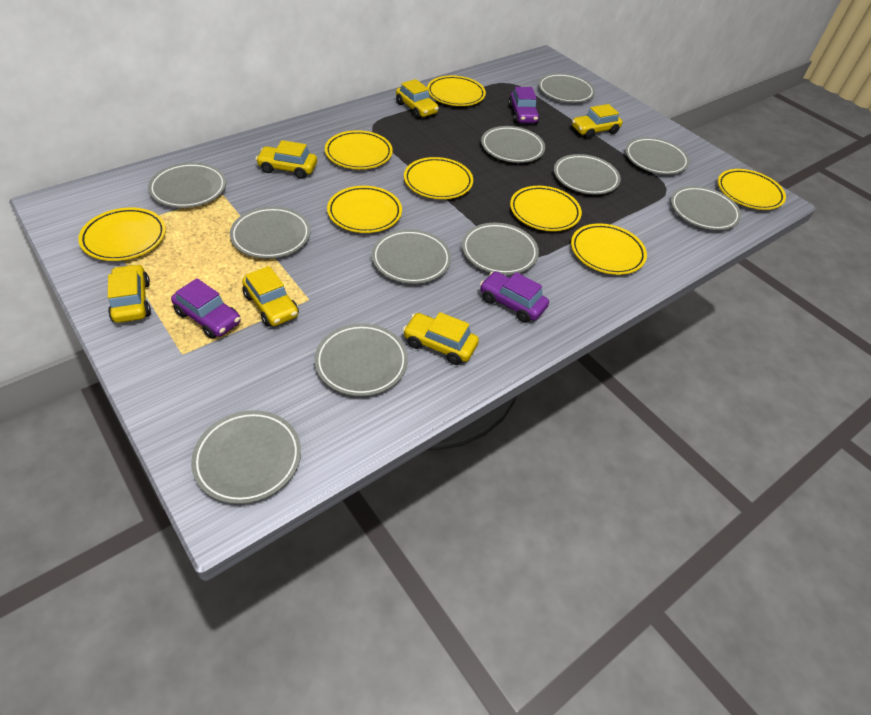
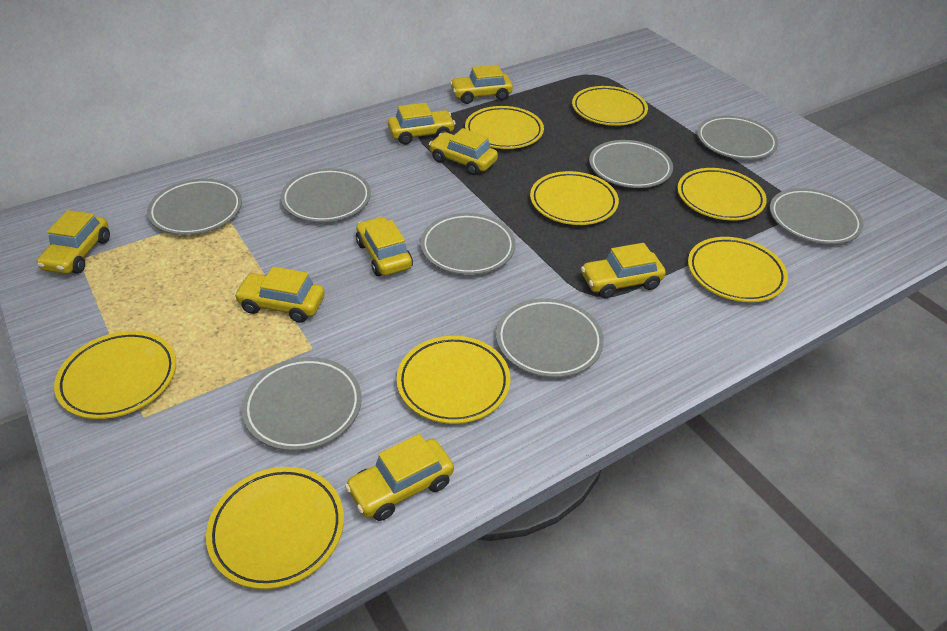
grey plate: 11 -> 8
purple car: 3 -> 0
yellow car: 6 -> 8

